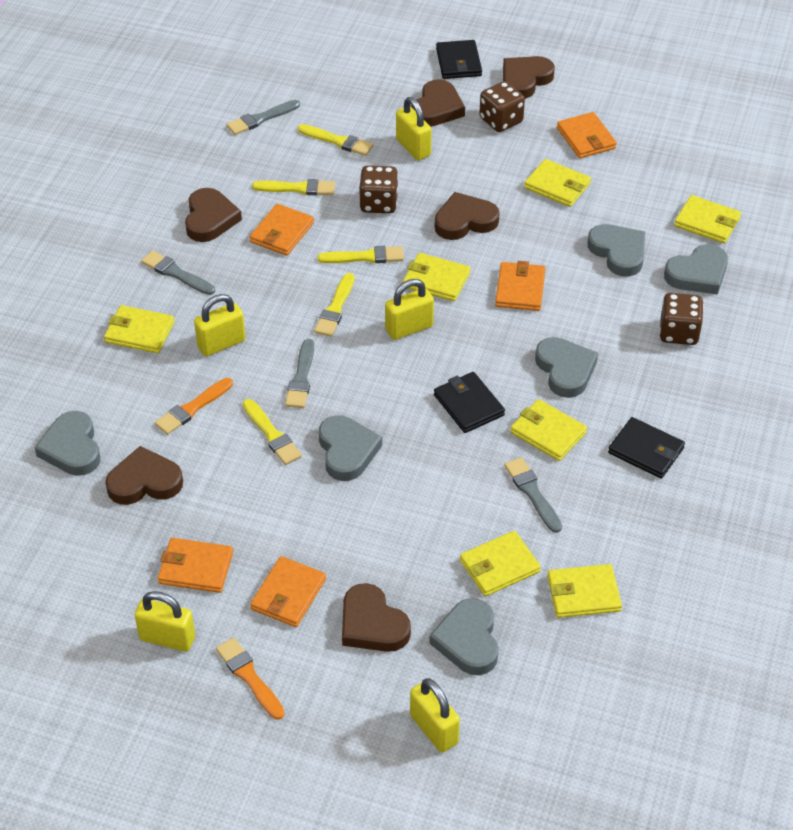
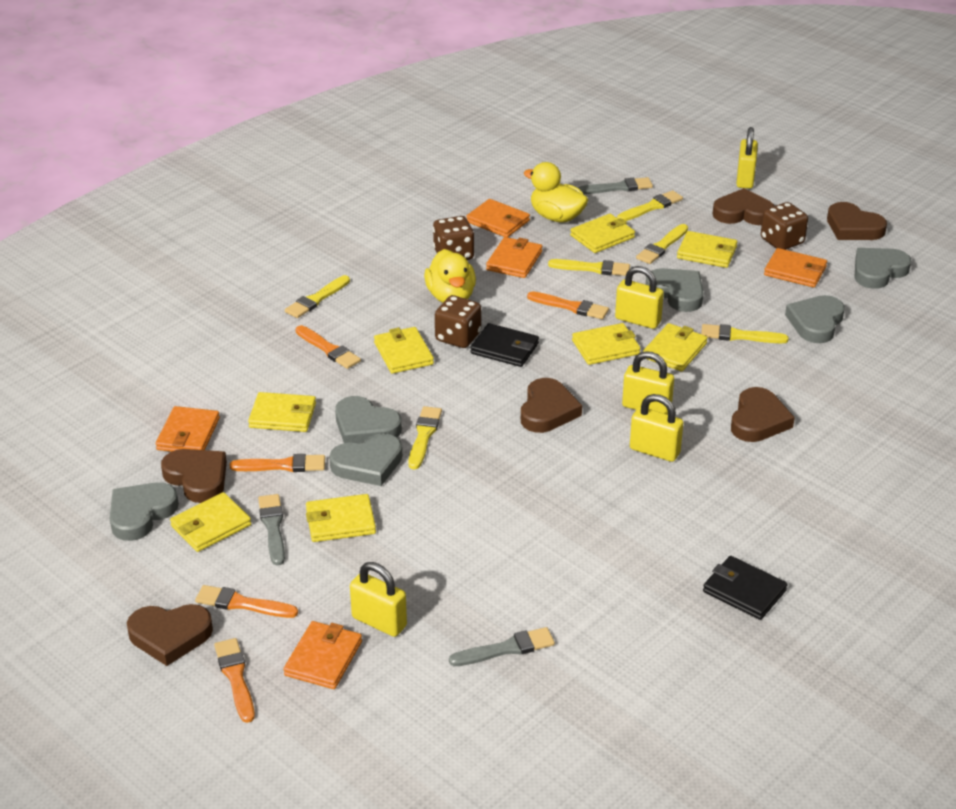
black wallet: 3 -> 2
grey brush: 4 -> 3
orange brush: 2 -> 5
yellow brush: 5 -> 6
yellow duck: 0 -> 2
yellow wallet: 7 -> 8

